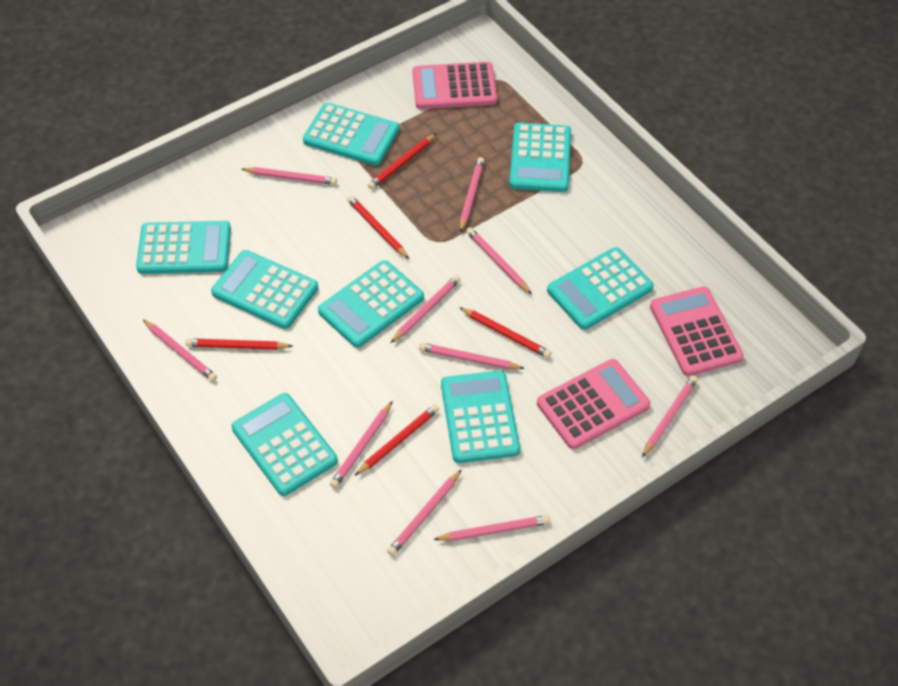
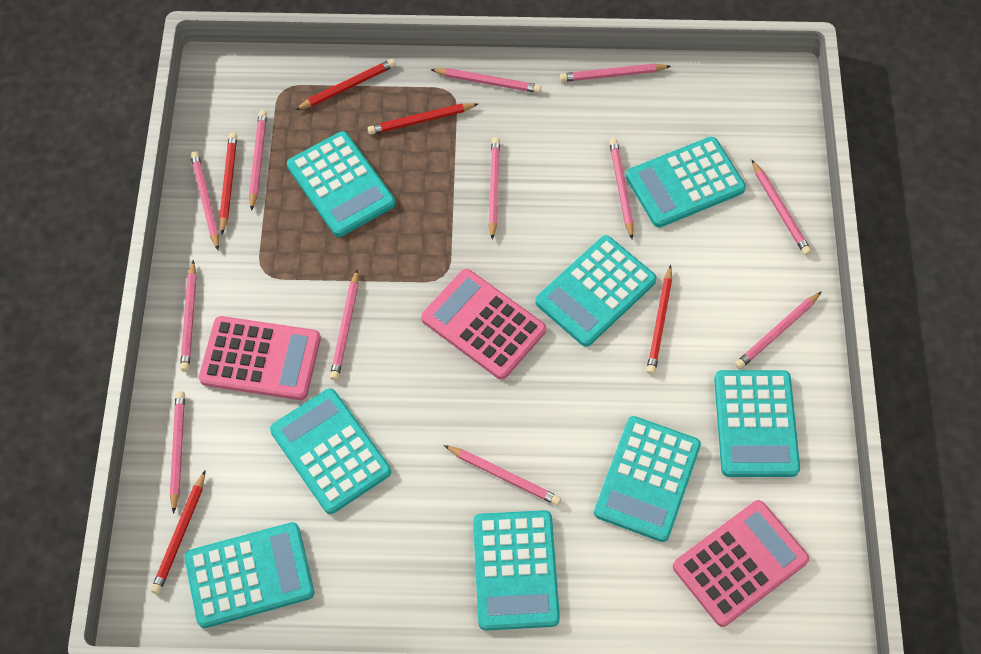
pink pencil: 10 -> 12

